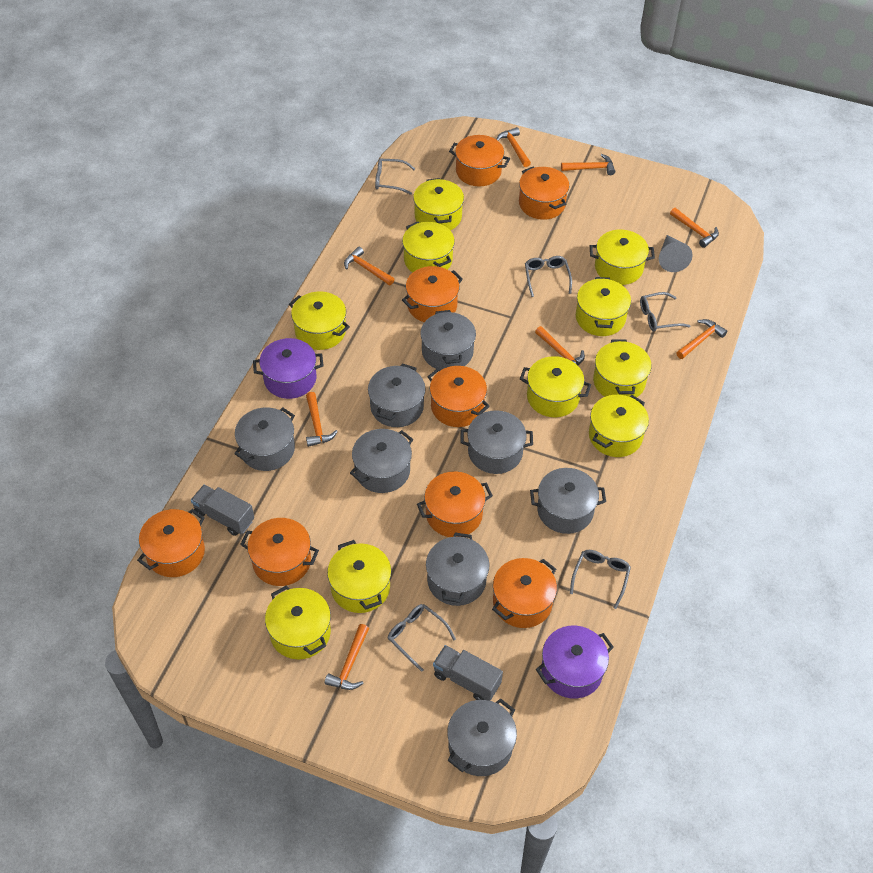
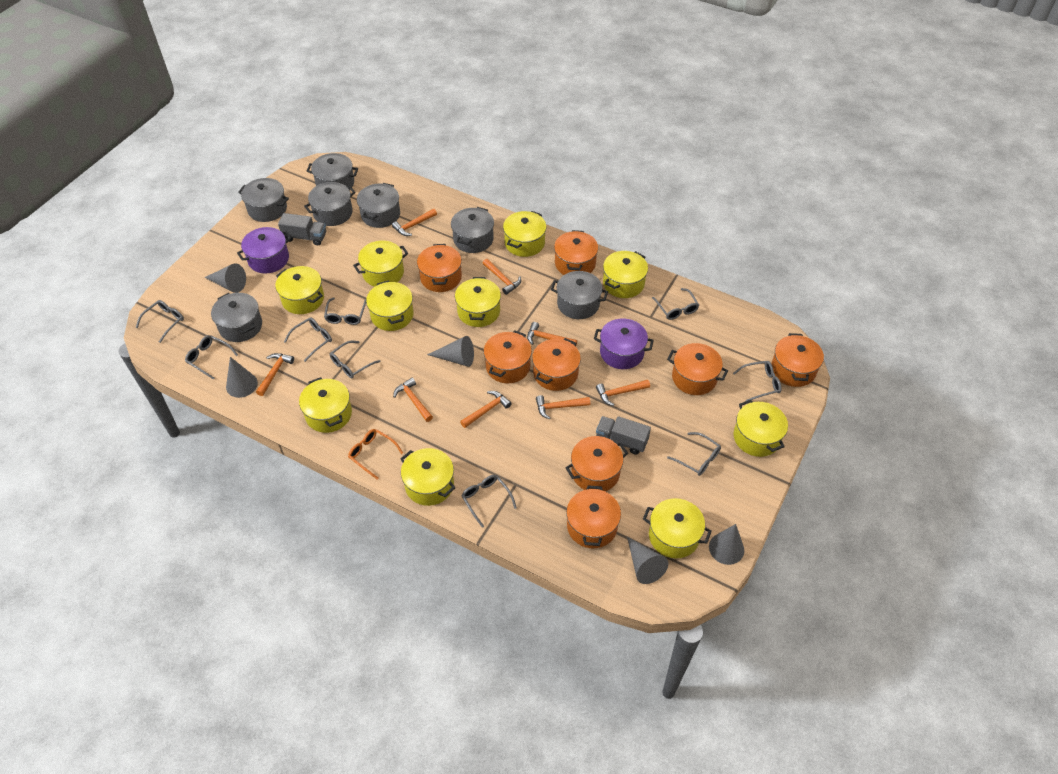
grey cone: 1 -> 5
grey glasses: 5 -> 9
grey pot: 8 -> 7
orange glasses: 0 -> 1

